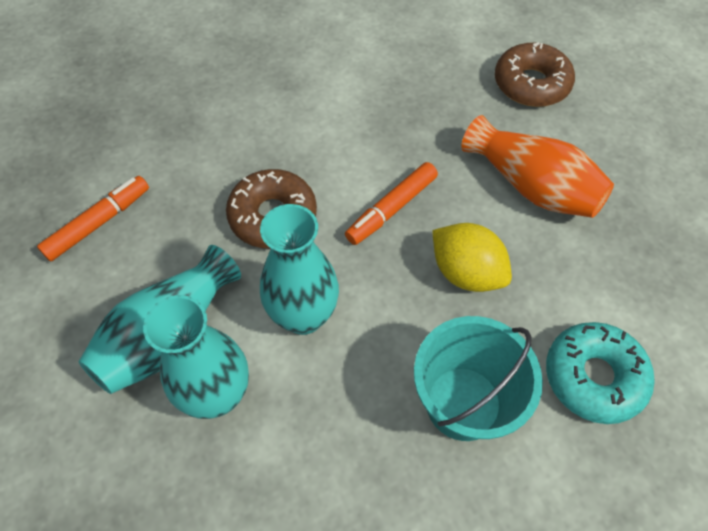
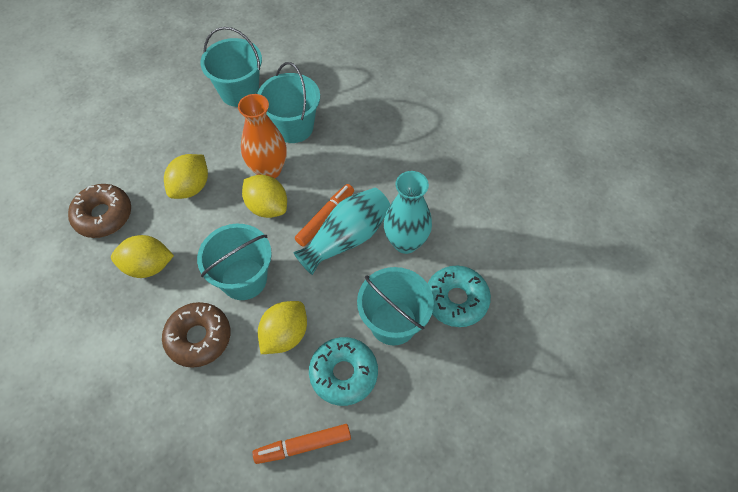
turquoise bucket: 1 -> 4
turquoise donut: 1 -> 2
turquoise vase: 3 -> 2
yellow lemon: 1 -> 4

